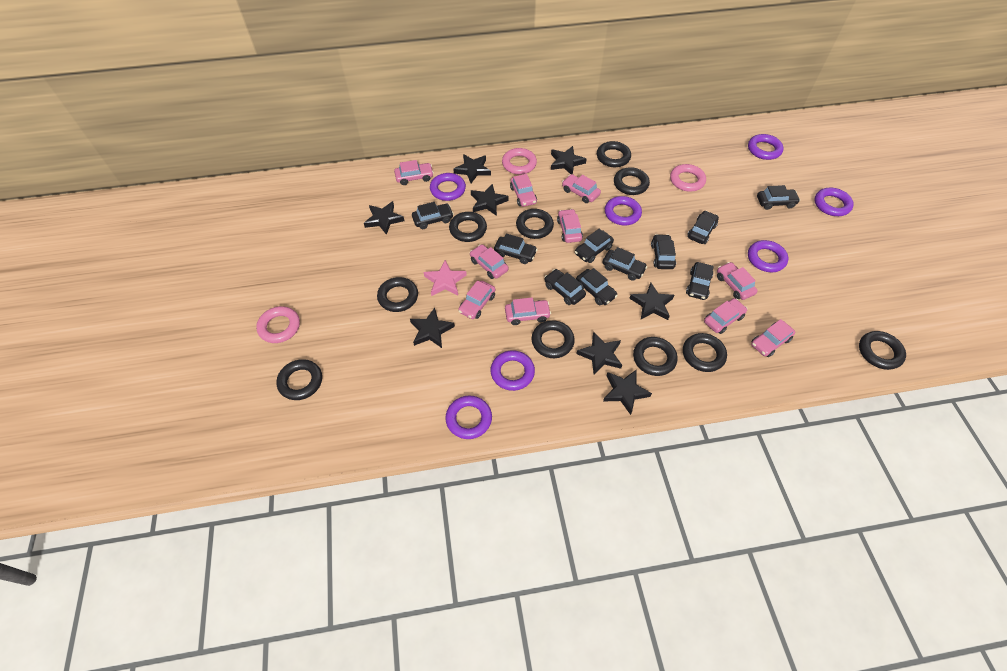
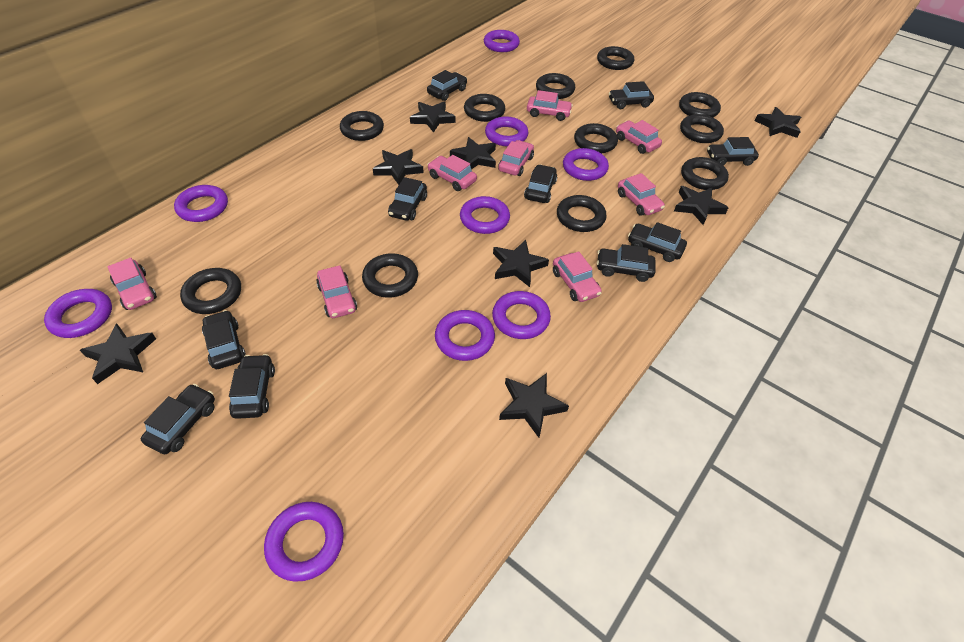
black ring: 10 -> 11
pink car: 10 -> 8
pink ring: 3 -> 0
pink star: 1 -> 0
purple ring: 7 -> 9

